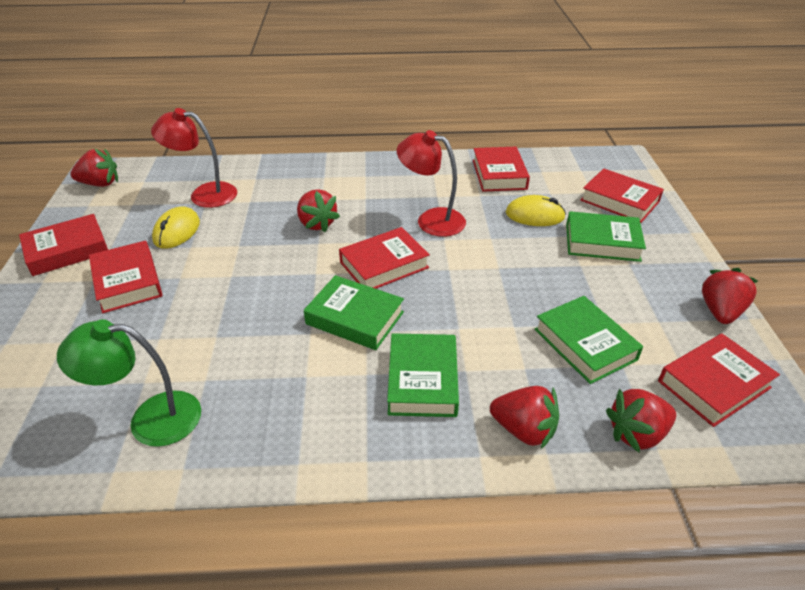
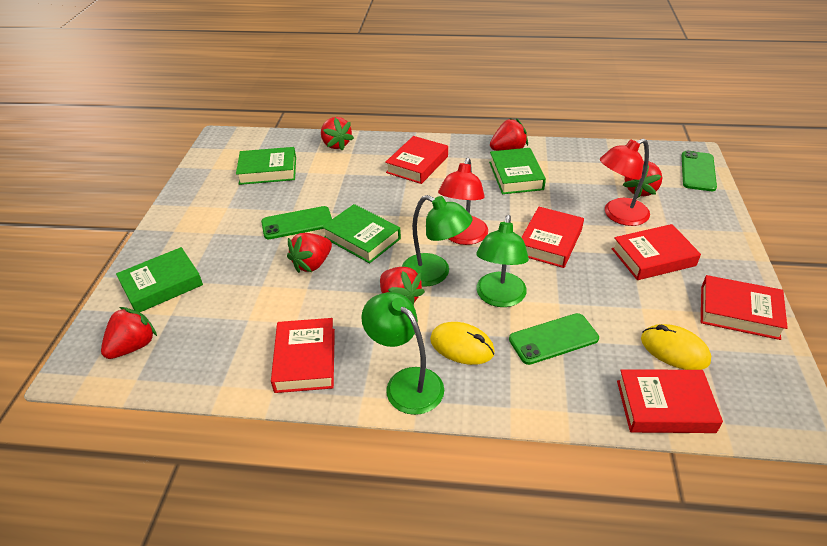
green lamp: 1 -> 3
green phone: 0 -> 3
red strawberry: 5 -> 6

